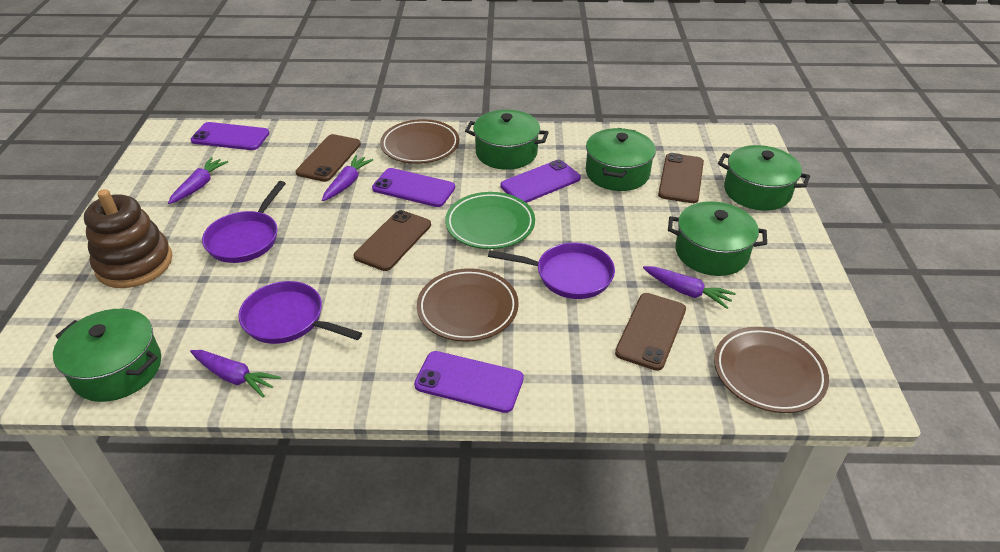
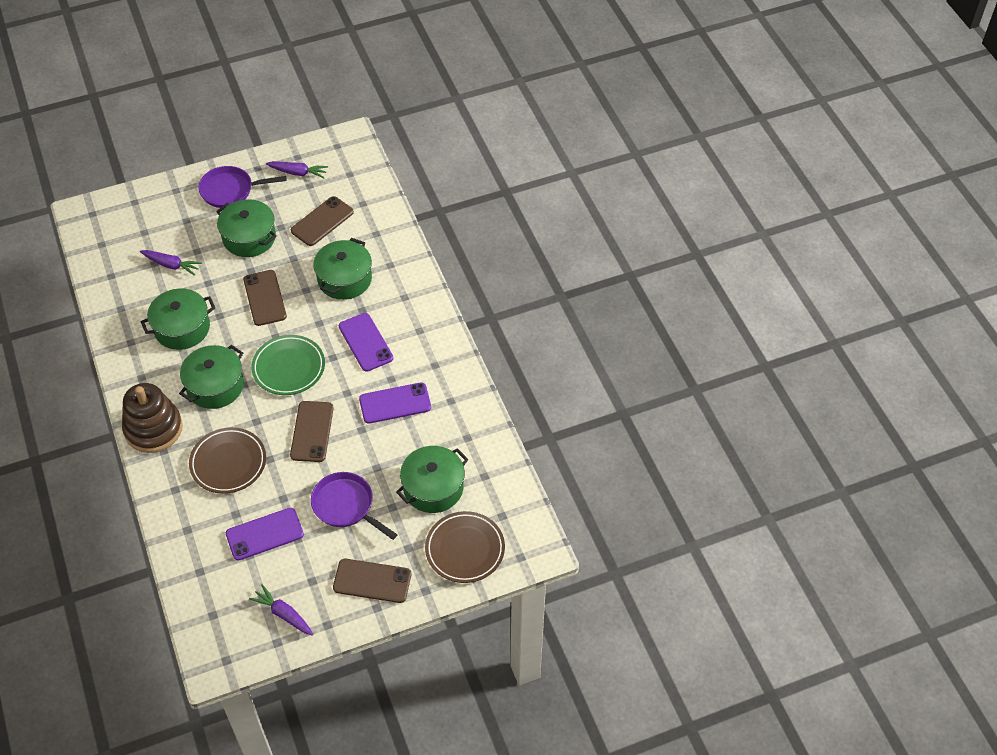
brown plate: 3 -> 2
purple carrot: 4 -> 3
purple pan: 3 -> 2
purple phone: 4 -> 3

